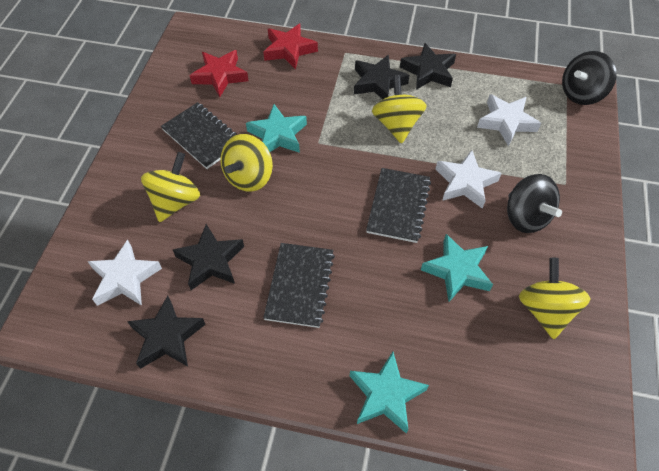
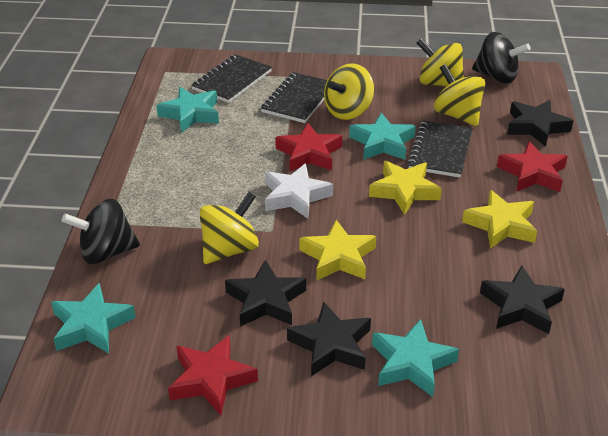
red star: 2 -> 3
turquoise star: 3 -> 4
white star: 3 -> 1
yellow star: 0 -> 3

